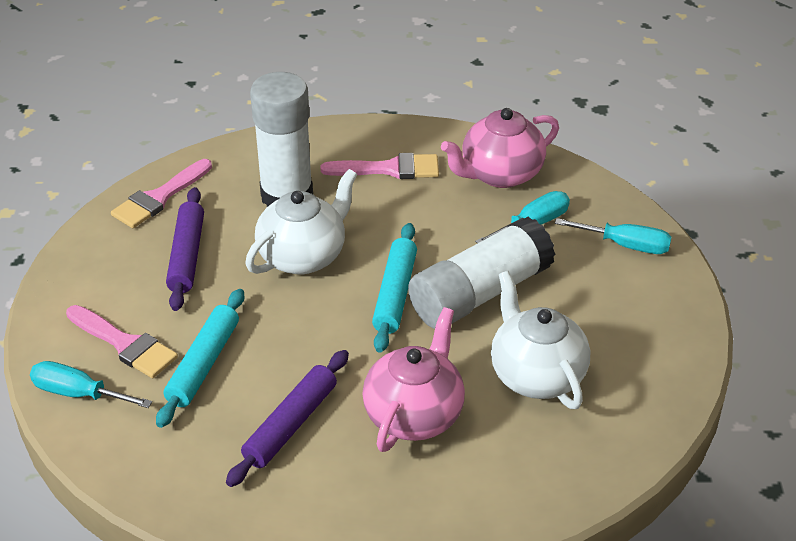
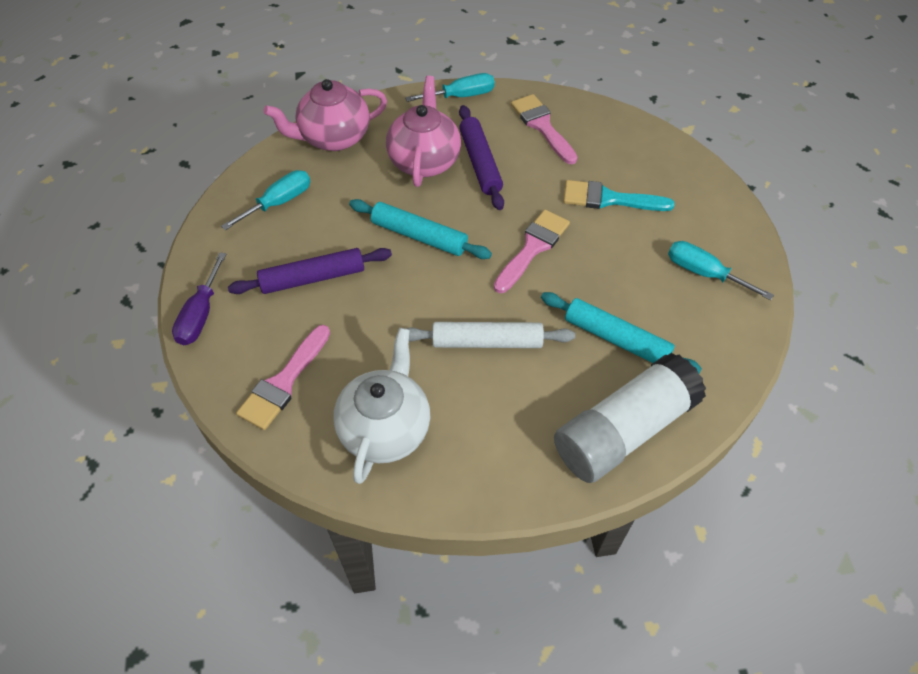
purple screwdriver: 0 -> 1
turquoise brush: 0 -> 1
white glue stick: 2 -> 1
white rolling pin: 0 -> 1
white teapot: 2 -> 1

